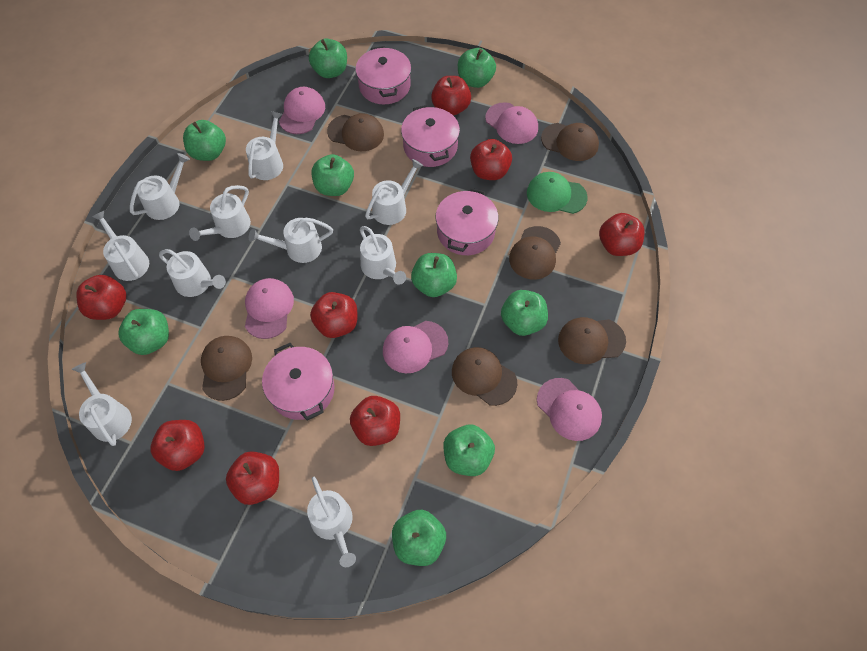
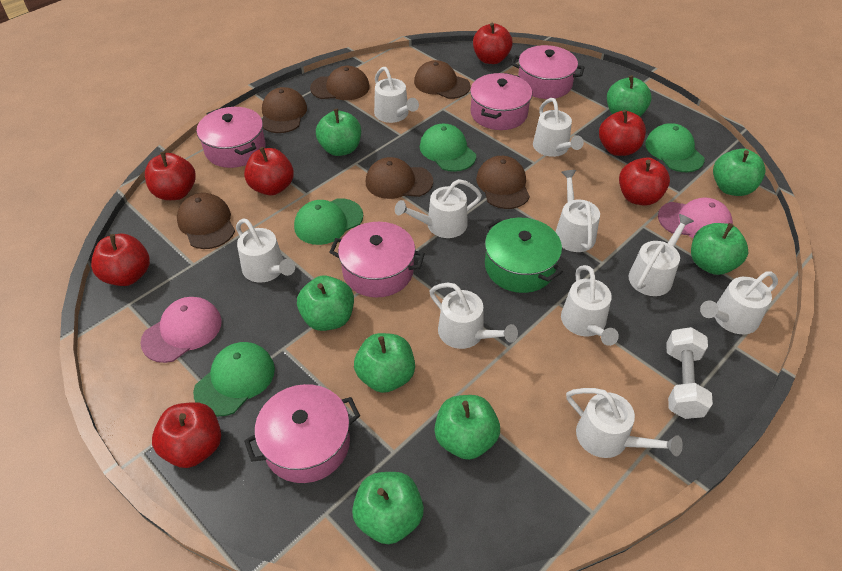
green apple: 9 -> 8
green cap: 1 -> 4
green pot: 0 -> 1
pink cap: 5 -> 2
pink pot: 4 -> 5
red apple: 8 -> 7
white dumbbell: 0 -> 1

